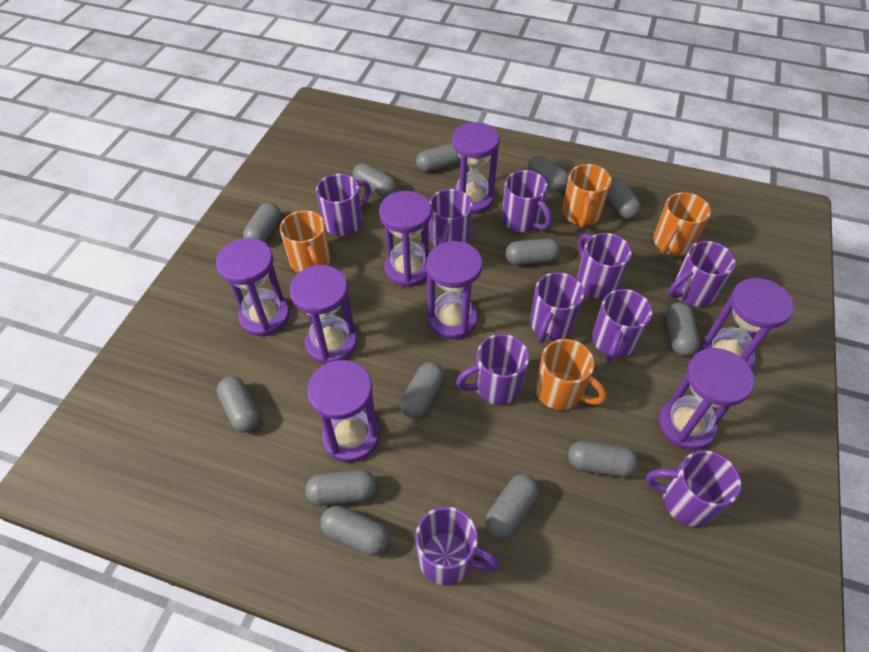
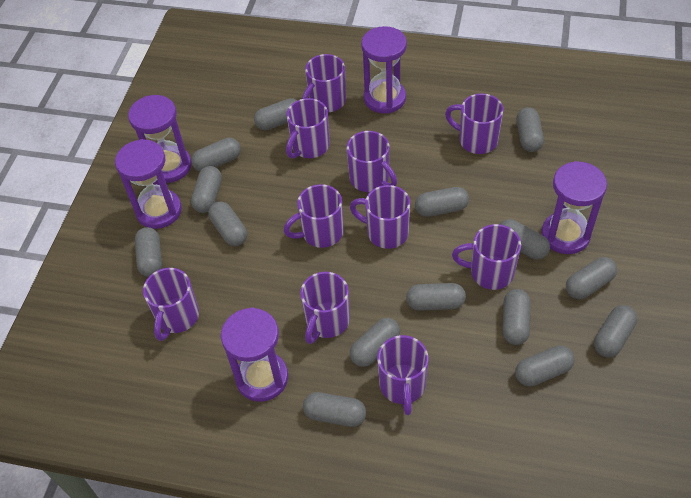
grey capsule: 13 -> 15
orange mug: 4 -> 0
purple hourglass: 8 -> 5

